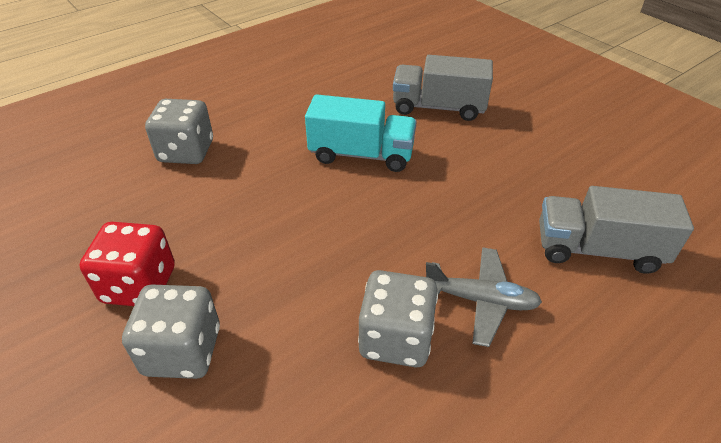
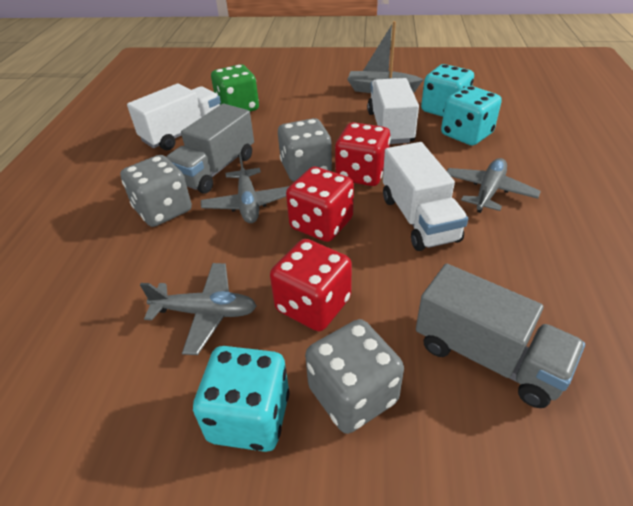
green dice: 0 -> 1
grey boat: 0 -> 1
grey plane: 1 -> 3
red dice: 1 -> 3
turquoise dice: 0 -> 3
turquoise truck: 1 -> 0
white truck: 0 -> 3

